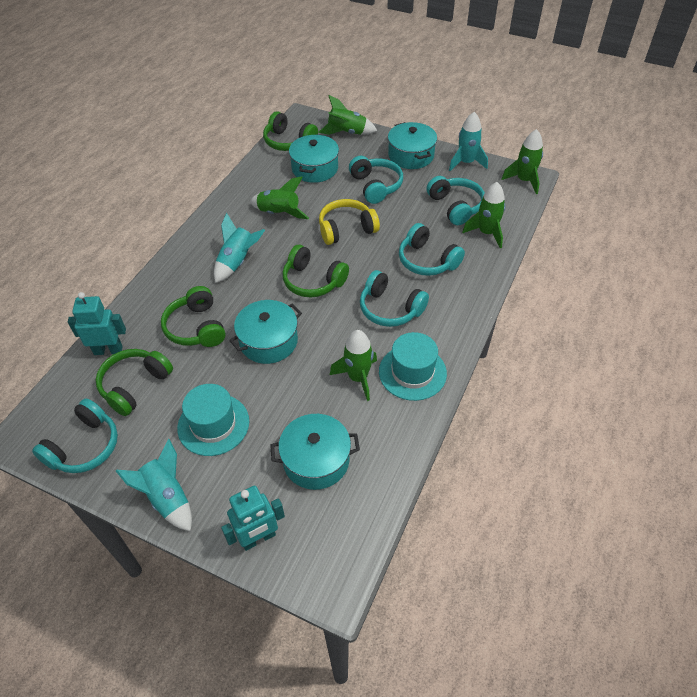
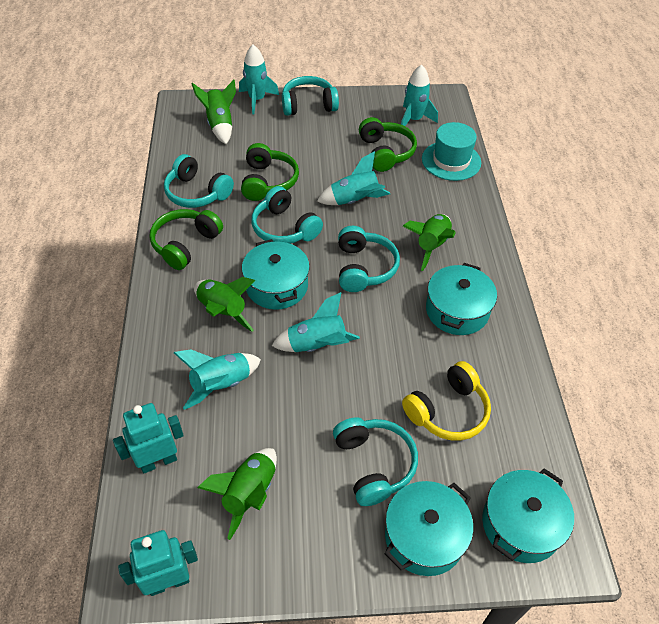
green headphones: 4 -> 3
green rocket: 5 -> 4
turquoise hat: 2 -> 1
turquoise rocket: 3 -> 5

